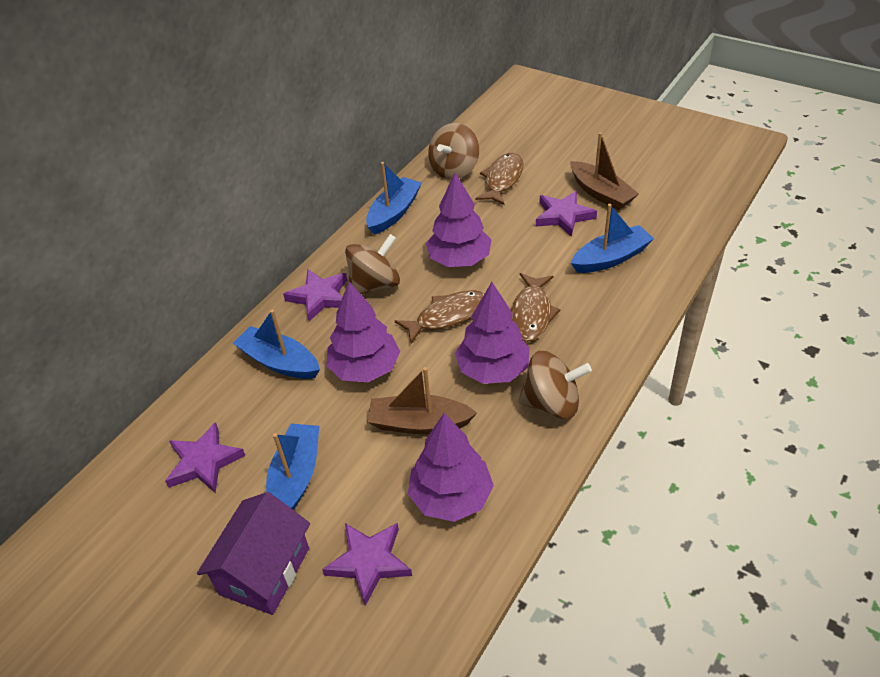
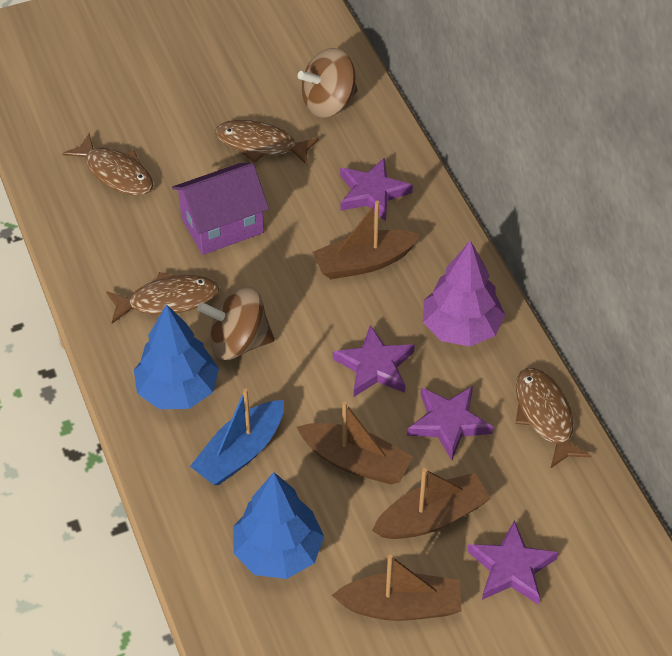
blue boat: 4 -> 1
blue tree: 0 -> 2
brown boat: 2 -> 4
brown fish: 3 -> 4
brown spinning top: 3 -> 2
purple tree: 4 -> 1

